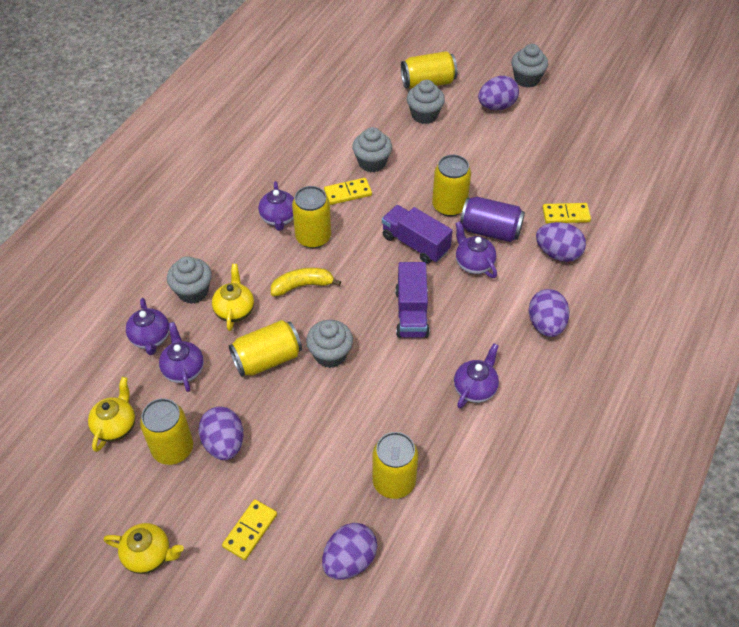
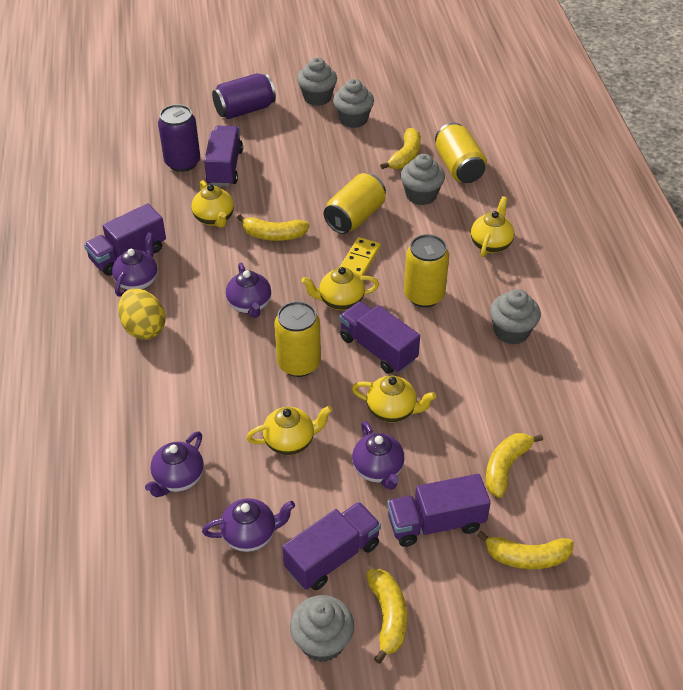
purple can: 1 -> 2
purple egg: 5 -> 0
purple truck: 2 -> 5
yellow banana: 1 -> 5
yellow can: 6 -> 4
yellow domino: 3 -> 1
yellow egg: 0 -> 1
yellow teapot: 3 -> 5

